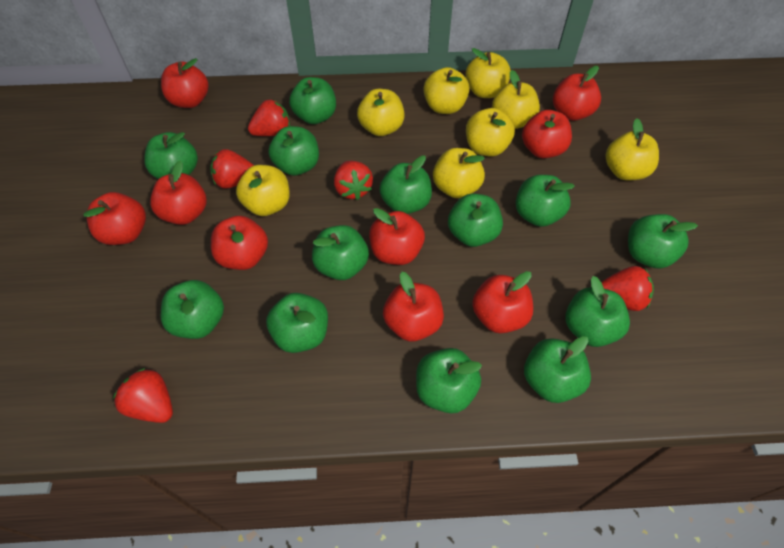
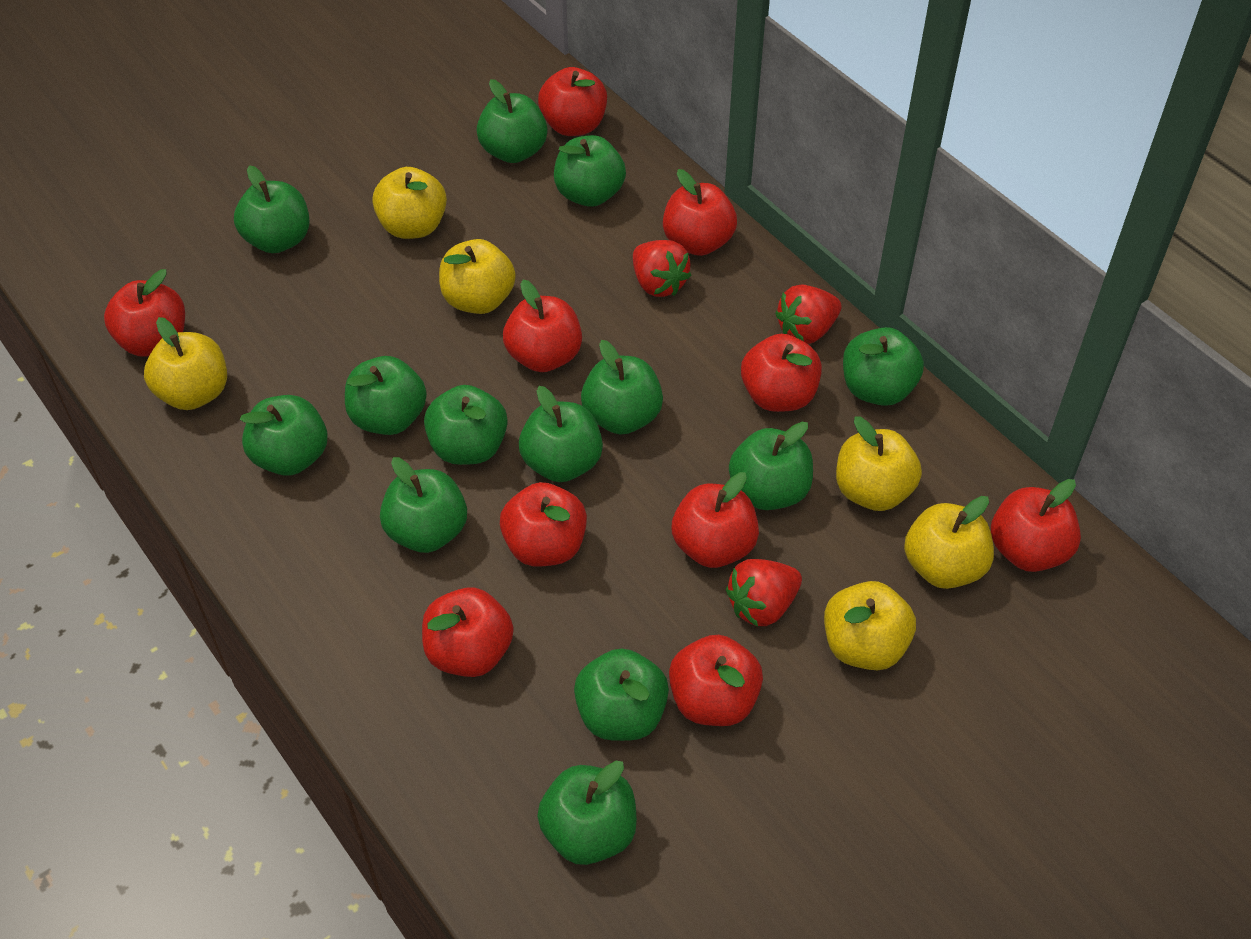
red apple: 9 -> 10
red strawberry: 5 -> 3
yellow apple: 8 -> 6

